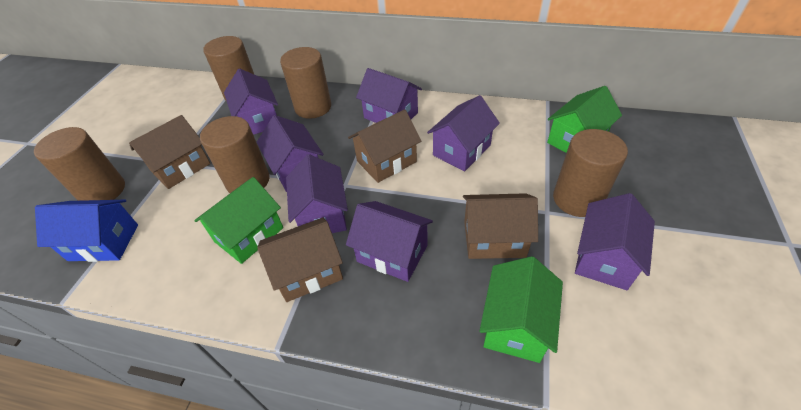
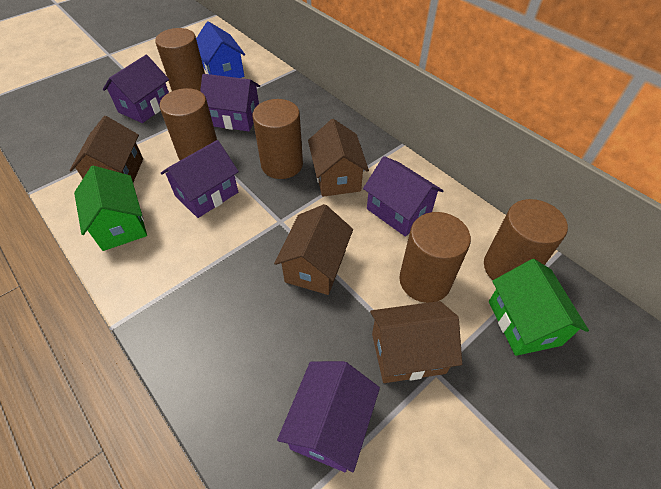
green house: 3 -> 2
purple house: 7 -> 5

